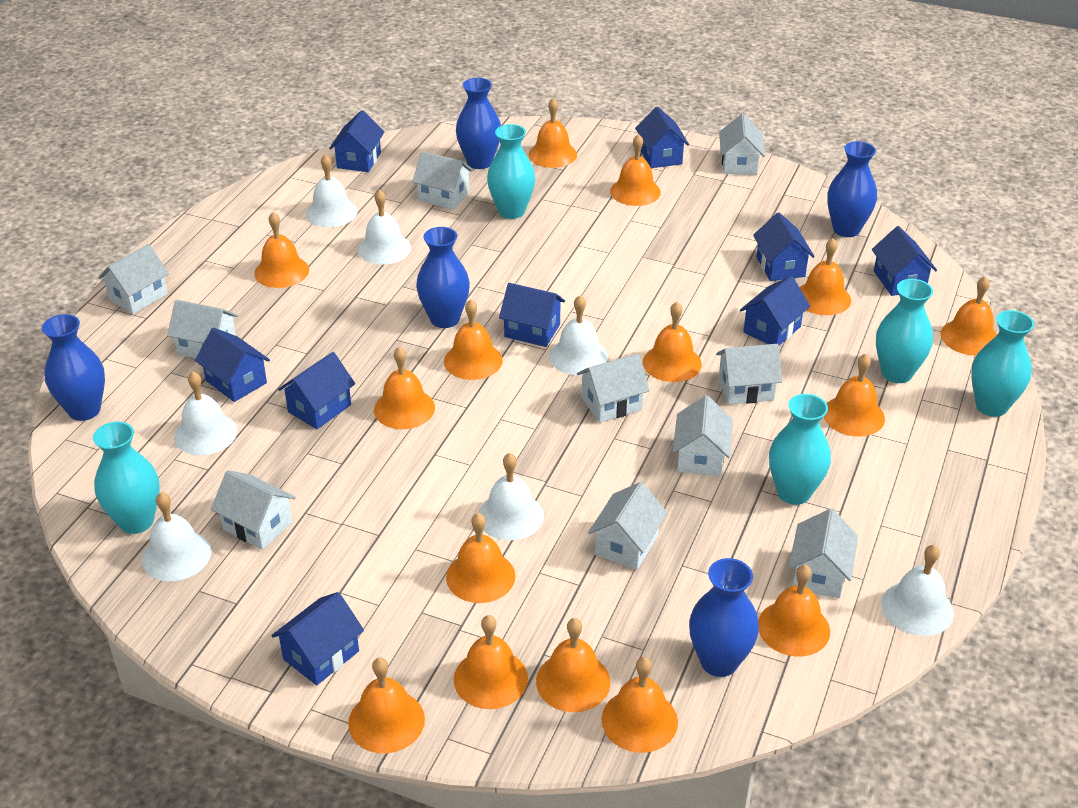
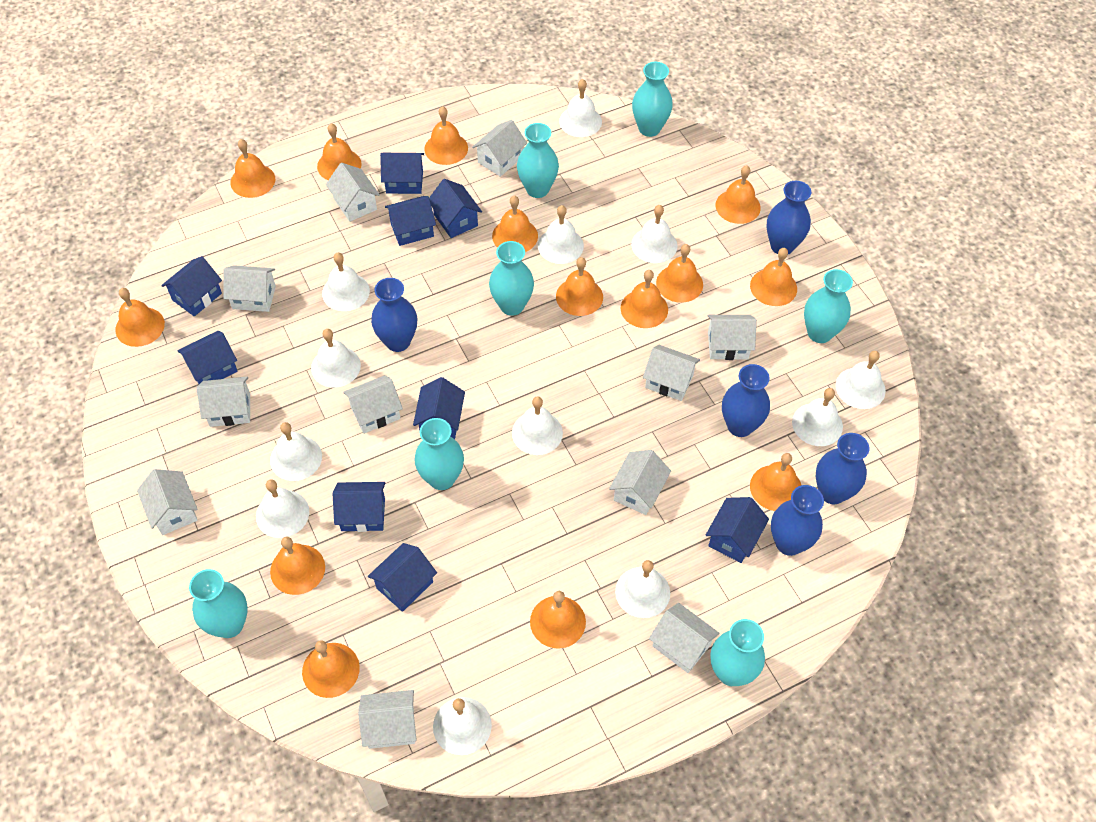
orange bell: 15 -> 14
turquoise vase: 5 -> 7
white bell: 7 -> 12
white house: 10 -> 11

